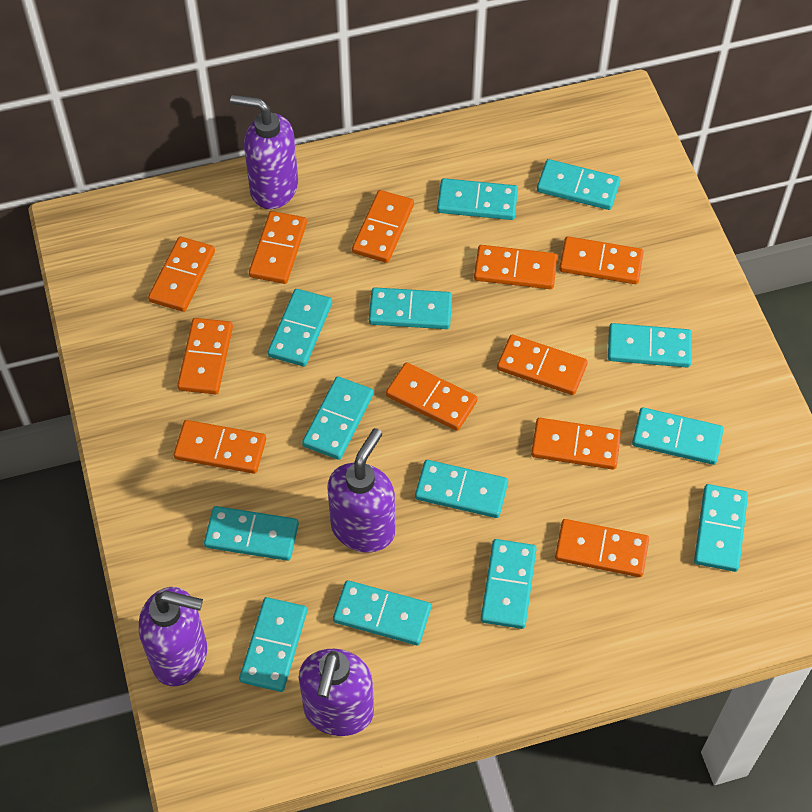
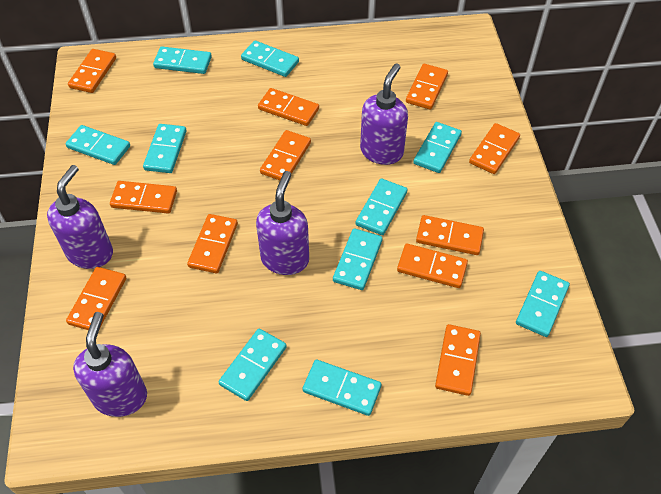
turquoise domino: 13 -> 10

